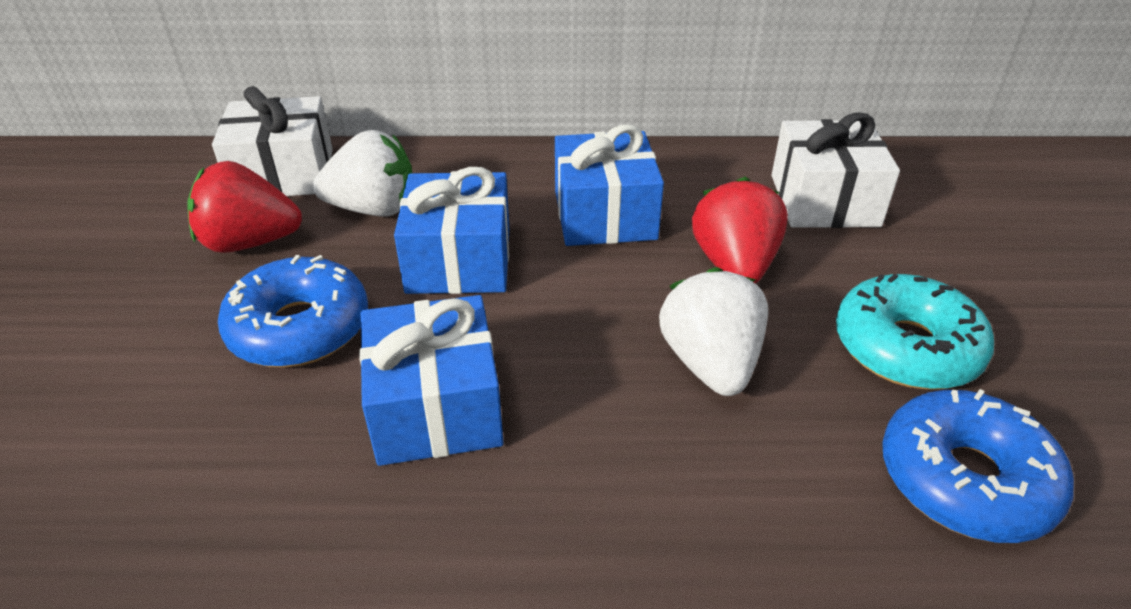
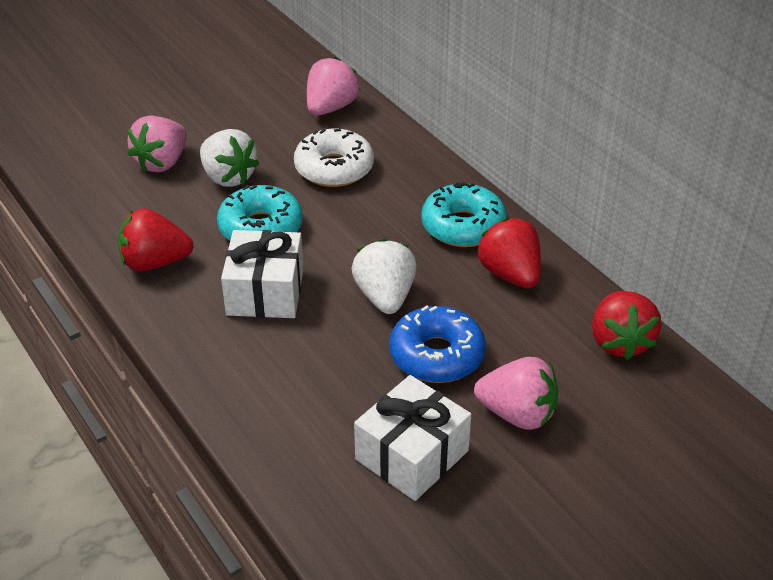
blue donut: 2 -> 1
blue gift: 3 -> 0
pink strawberry: 0 -> 3
red strawberry: 2 -> 3
turquoise donut: 1 -> 2
white donut: 0 -> 1

